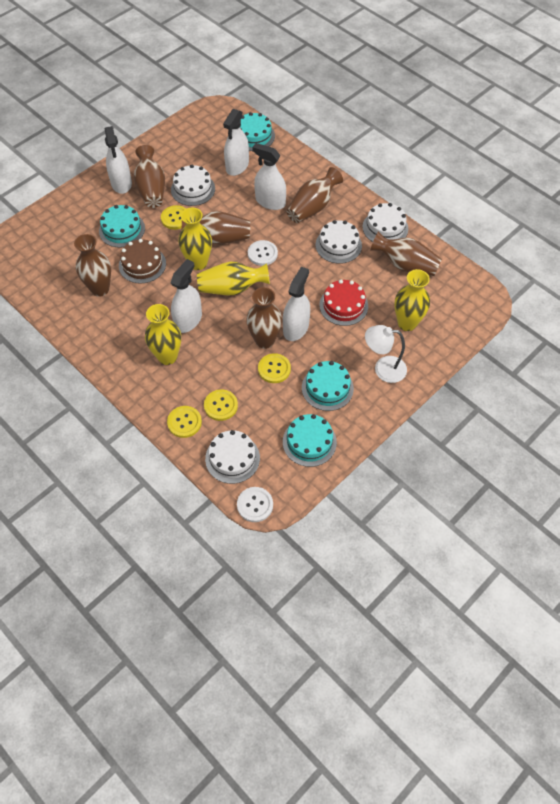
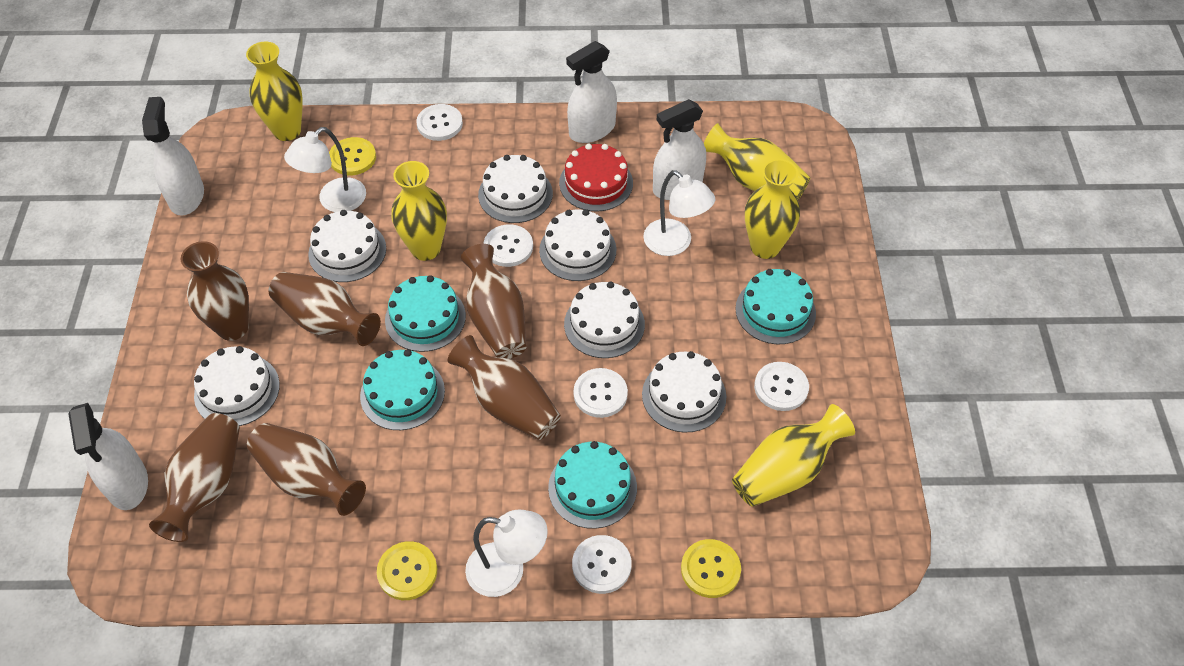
brown cake: 1 -> 0
white button: 2 -> 5
white cake: 4 -> 6
white lamp: 1 -> 3
white spray bottle: 5 -> 4
yellow button: 4 -> 3
yellow vase: 4 -> 5

